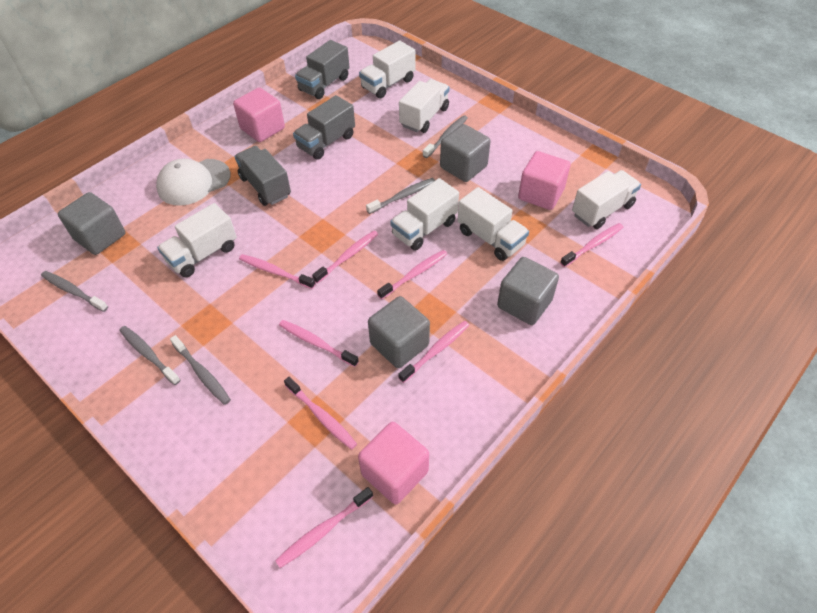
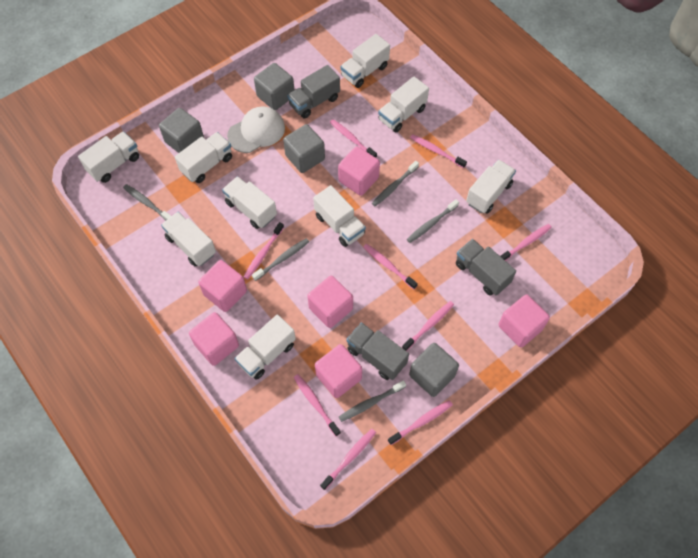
pink cube: 3 -> 6
pink toothbrush: 8 -> 9
white truck: 6 -> 9

